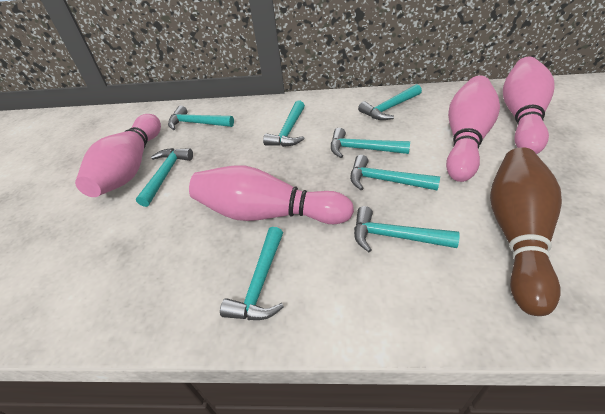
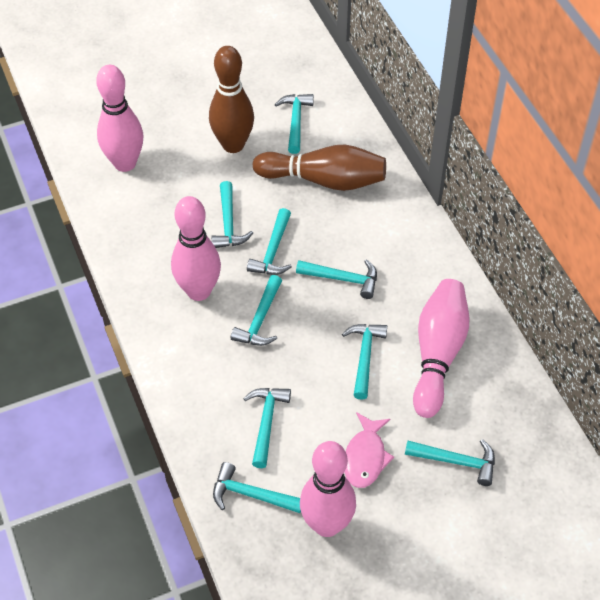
brown bowling pin: 1 -> 2
pink fish: 0 -> 1
turquoise hammer: 8 -> 9

